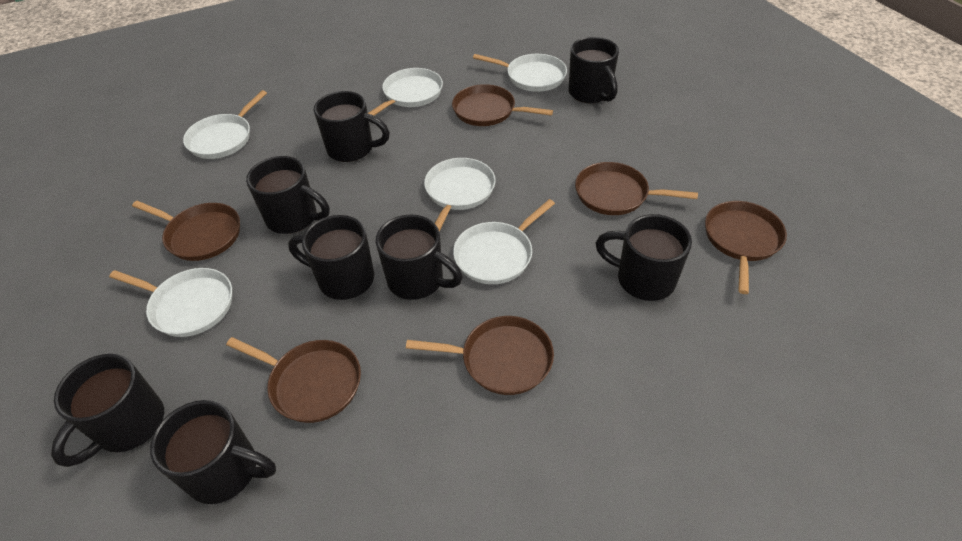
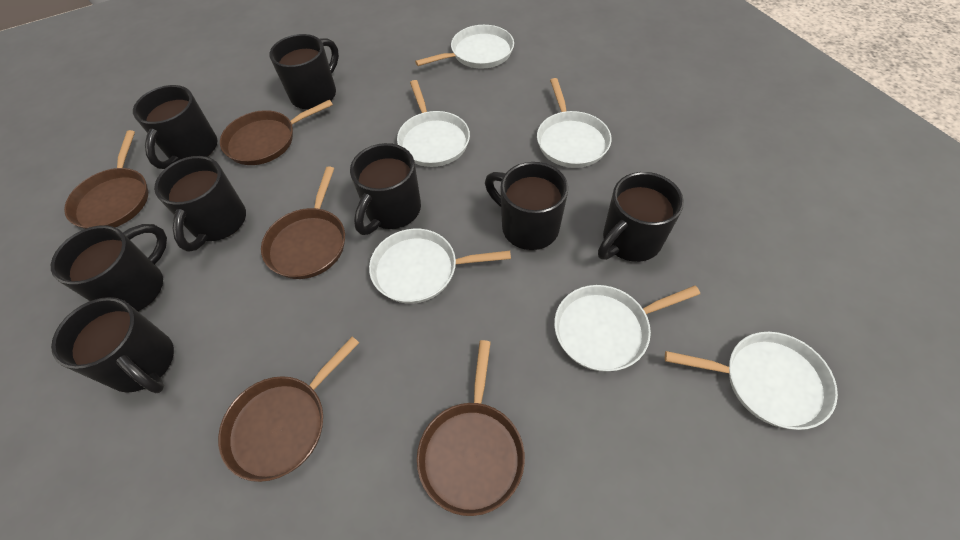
brown pan: 6 -> 5

